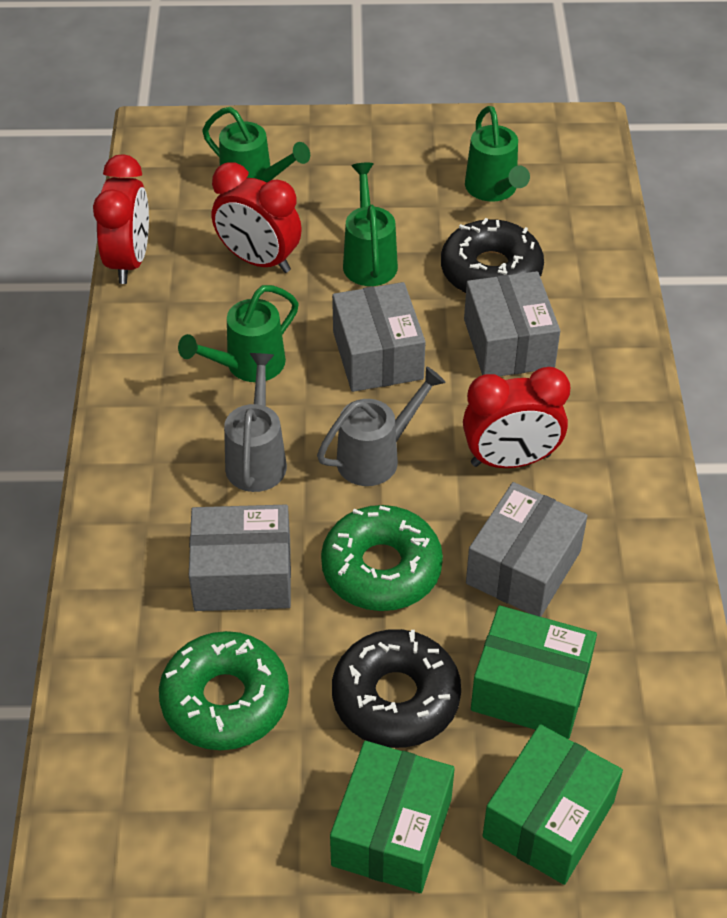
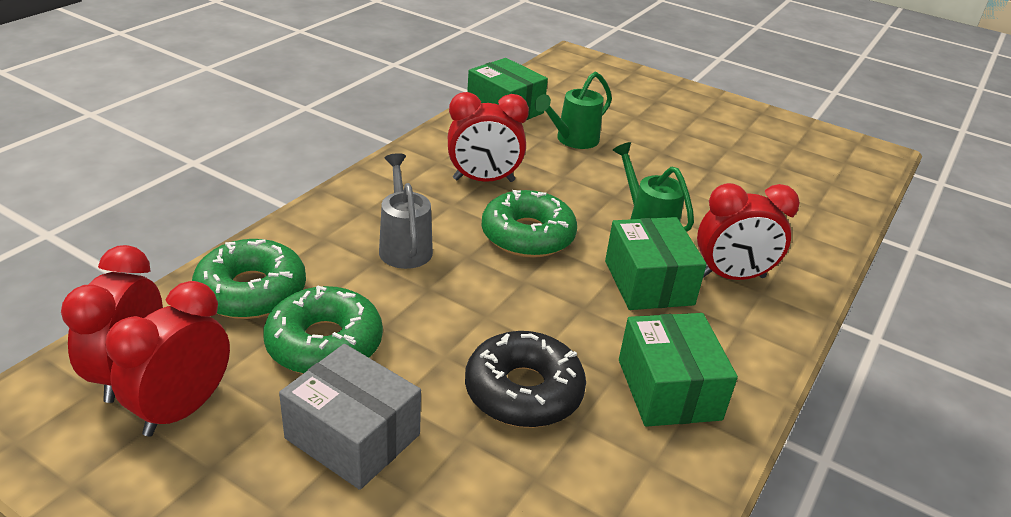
black donut: 2 -> 1
green donut: 2 -> 3
green watering can: 4 -> 2
grey box: 4 -> 1
grey watering can: 2 -> 1
red clock: 3 -> 4

